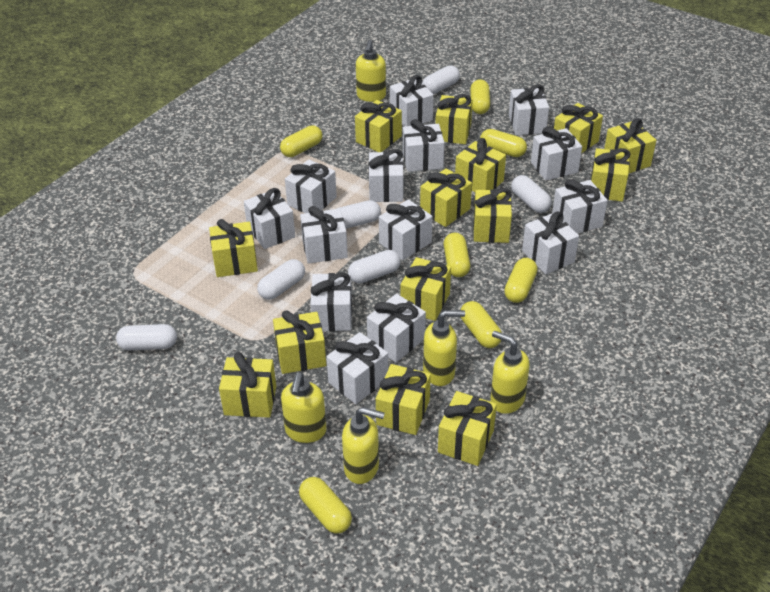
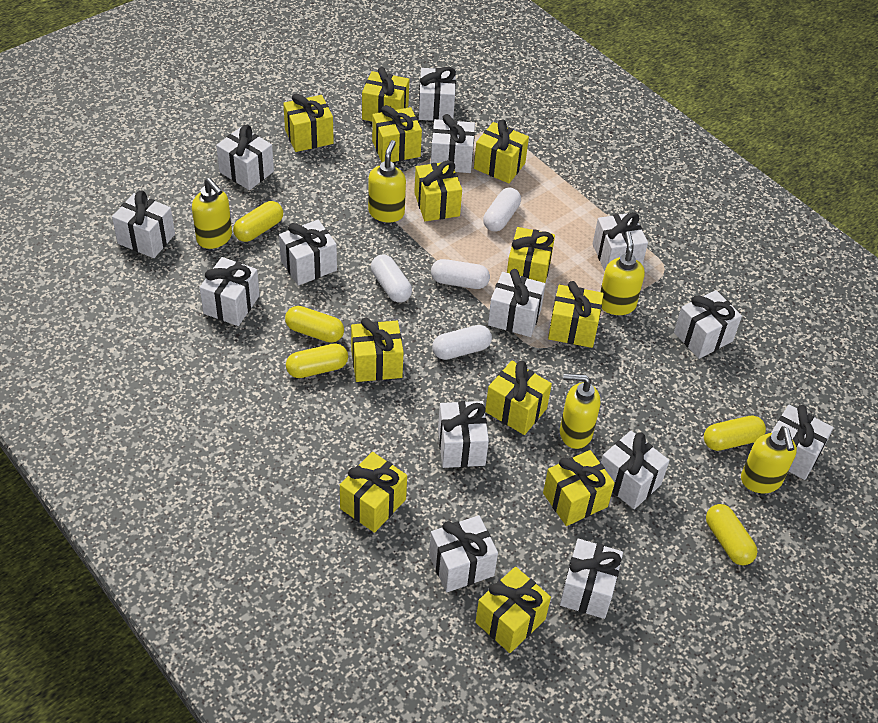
white capsule: 6 -> 4
yellow capsule: 7 -> 5
yellow gift: 14 -> 12

